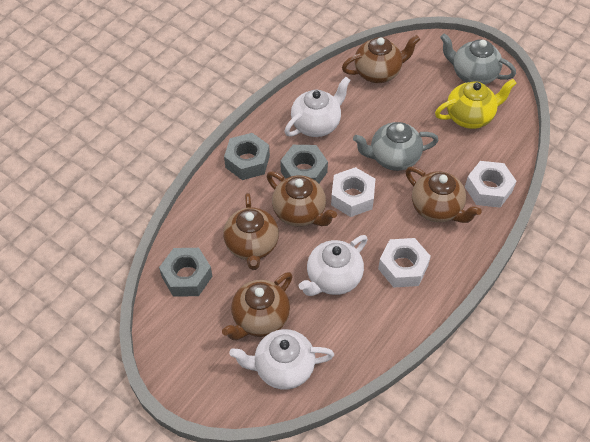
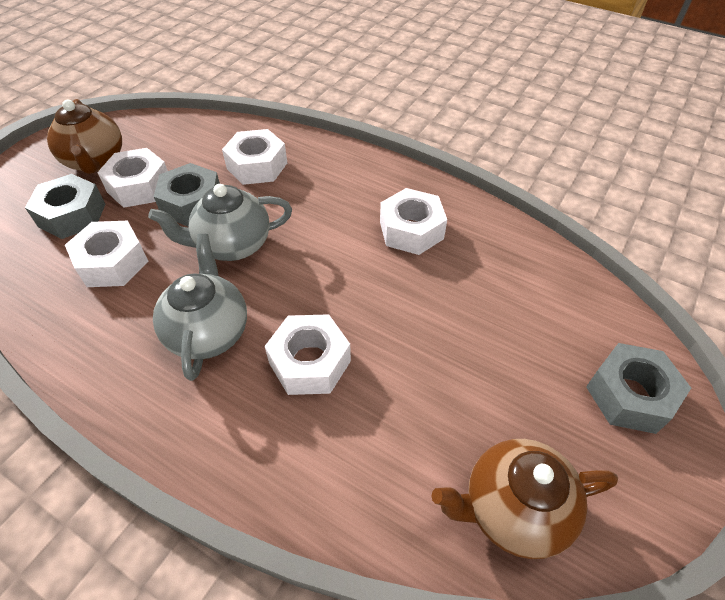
brown teapot: 5 -> 2
white nut: 3 -> 5
white teapot: 3 -> 0
yellow teapot: 1 -> 0

